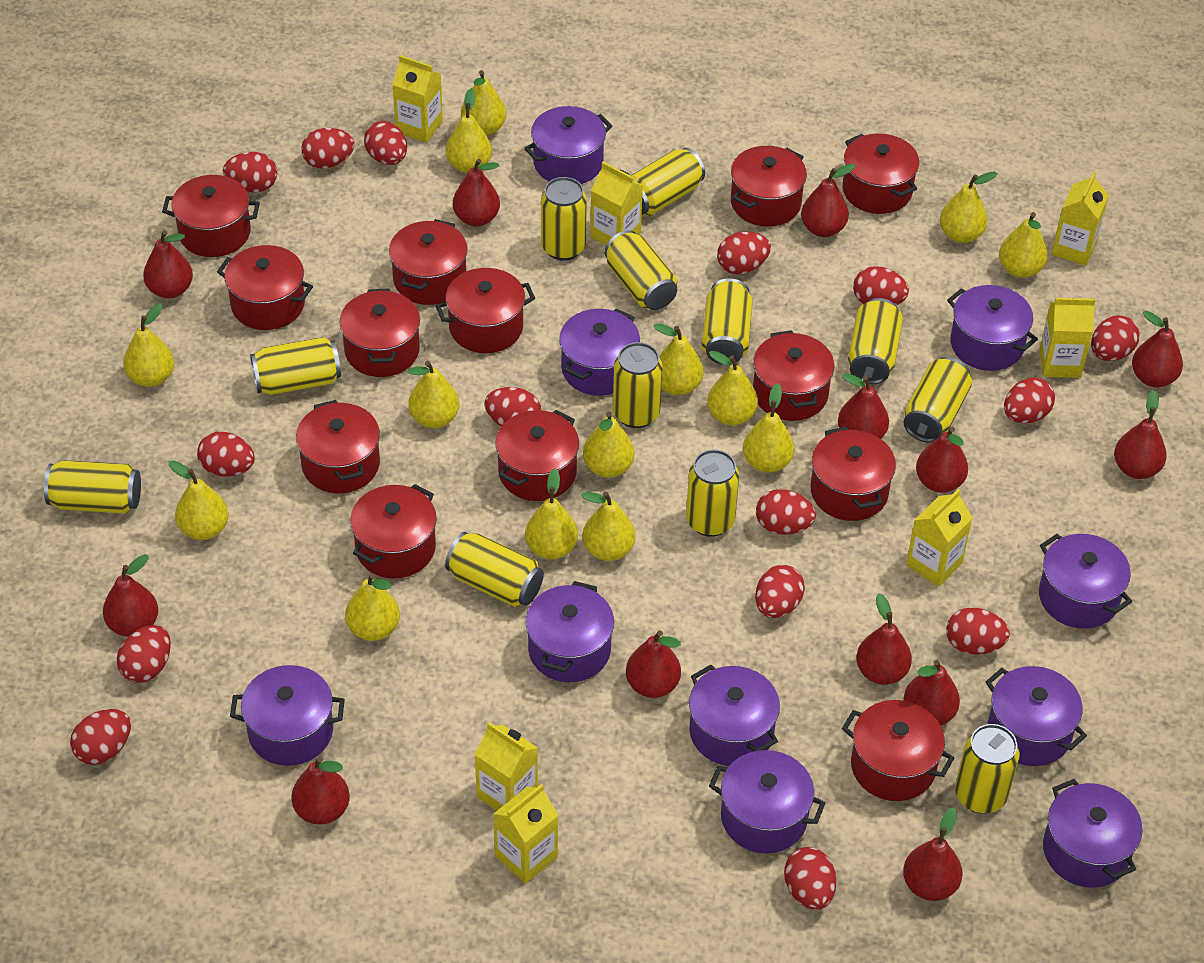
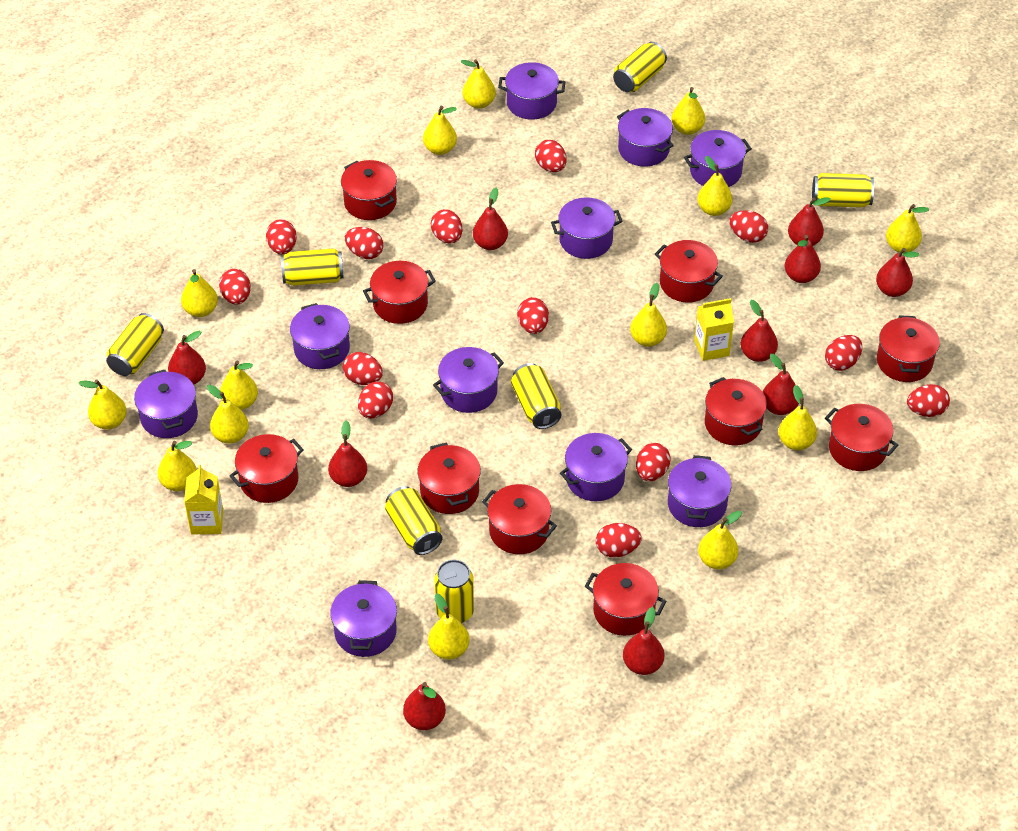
red egg: 15 -> 13
red pear: 13 -> 10
red pot: 13 -> 10
yellow can: 12 -> 7
yellow carton: 7 -> 2

